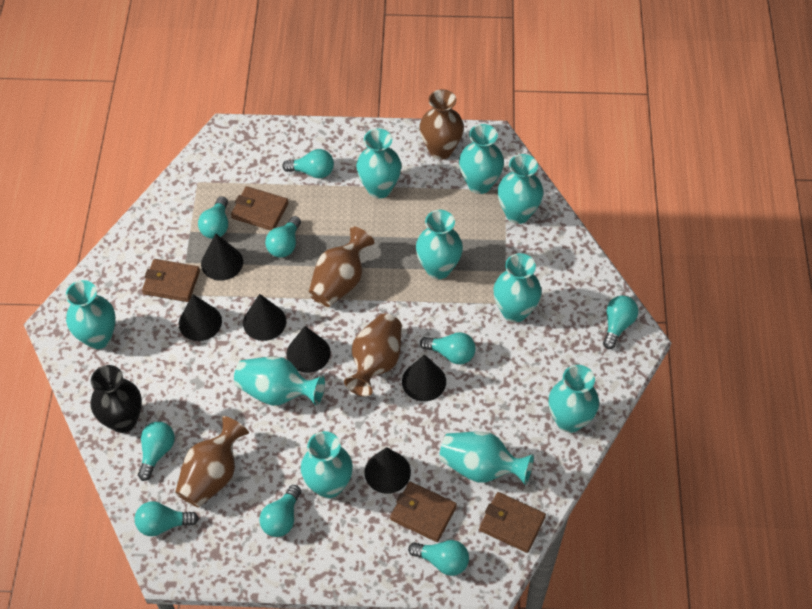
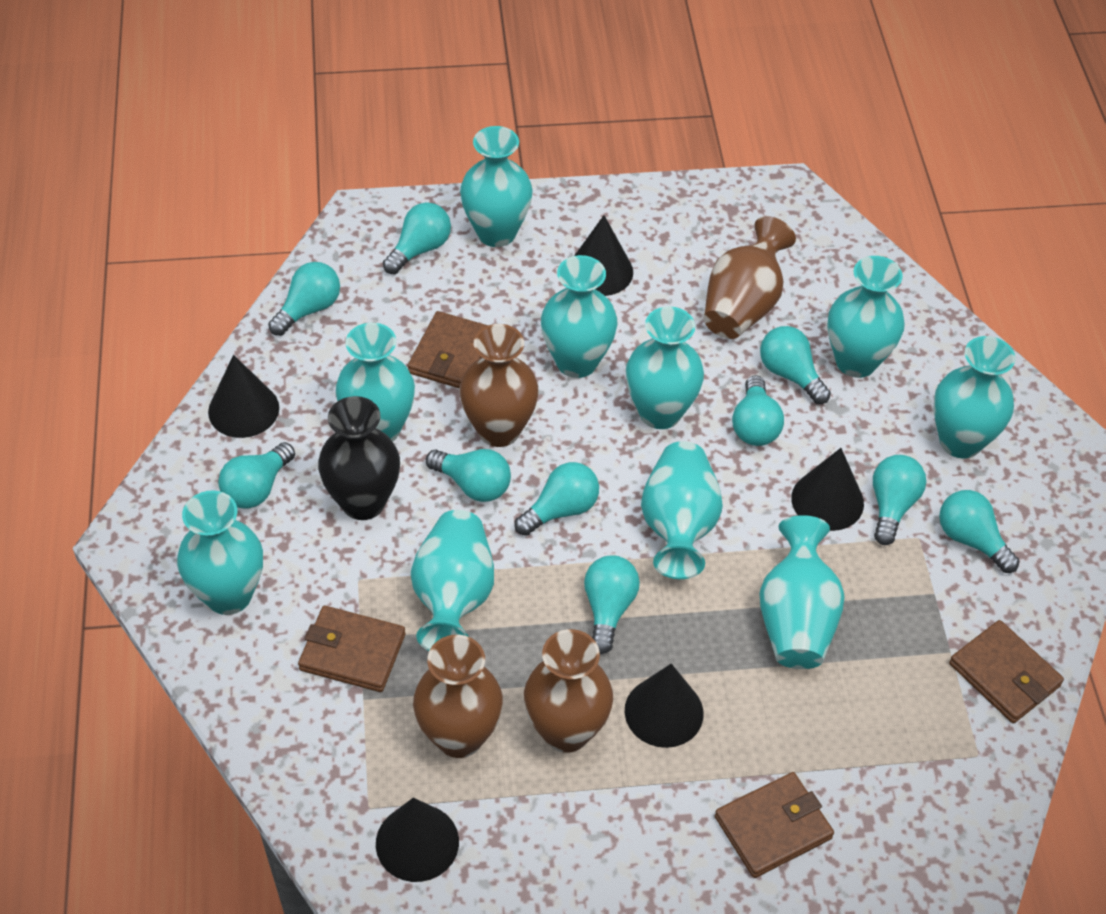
black cone: 6 -> 5
turquoise light bulb: 9 -> 10

